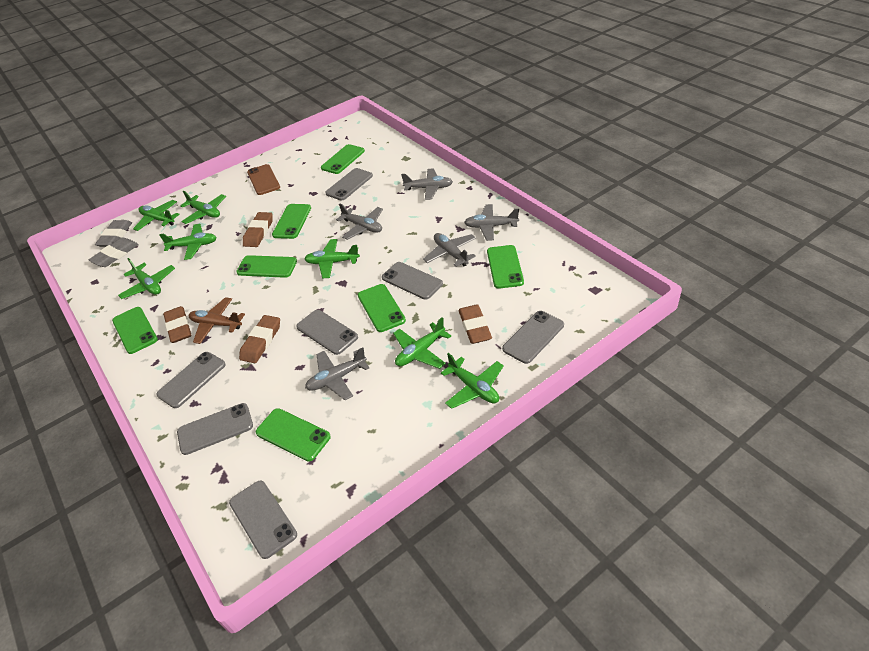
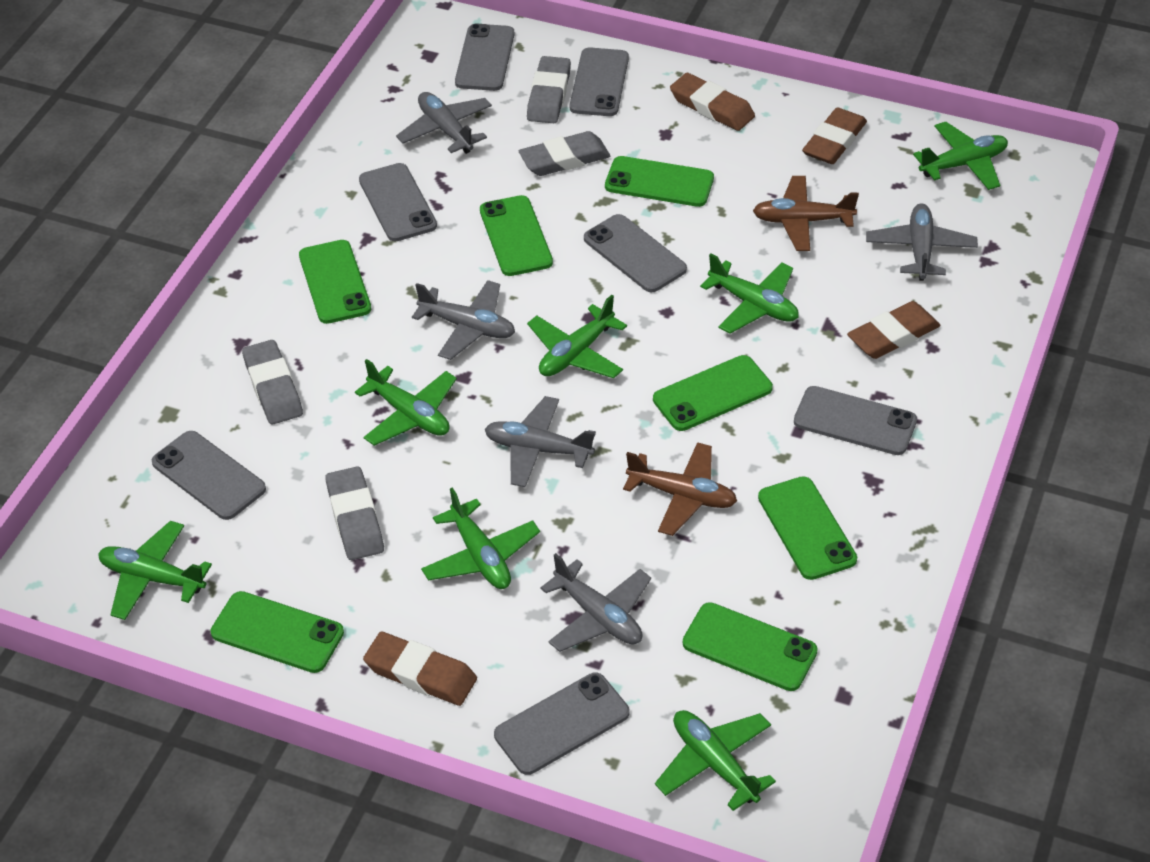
brown phone: 1 -> 0
brown plane: 1 -> 2
grey eraser: 2 -> 4

